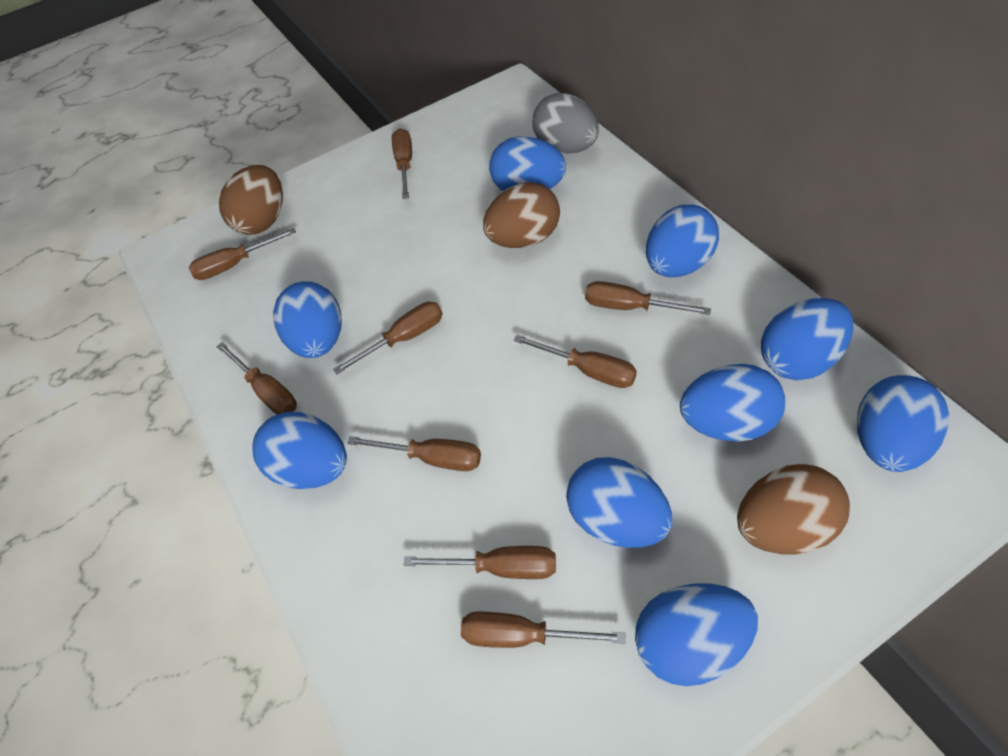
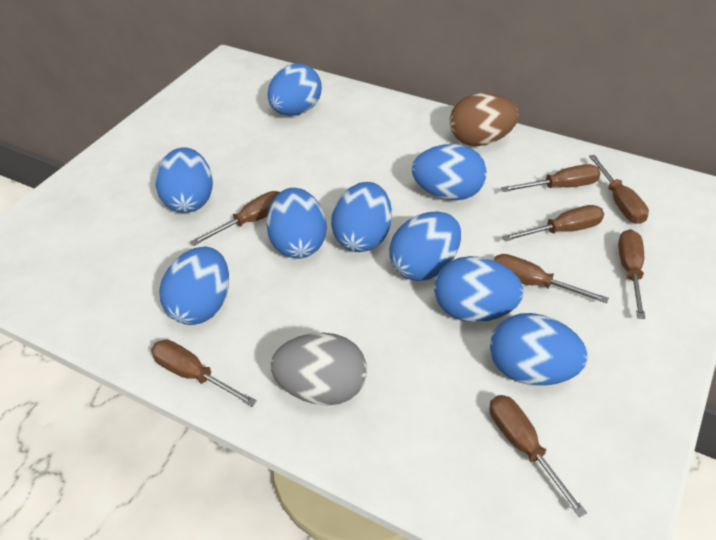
brown egg: 3 -> 1
brown screwdriver: 9 -> 8

